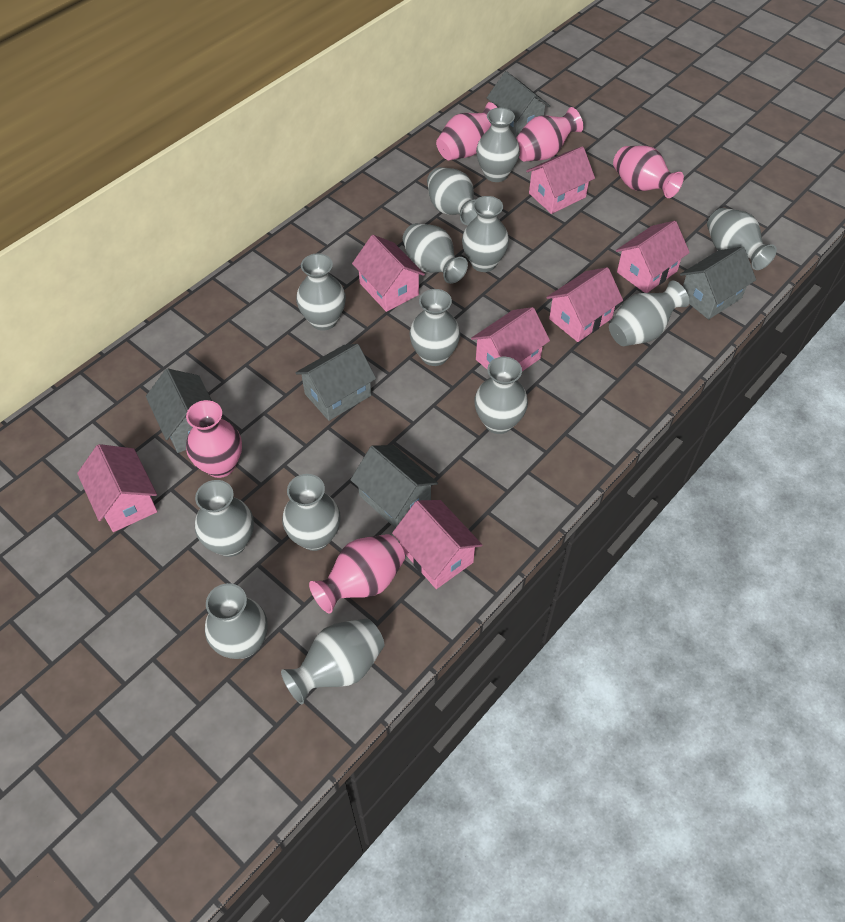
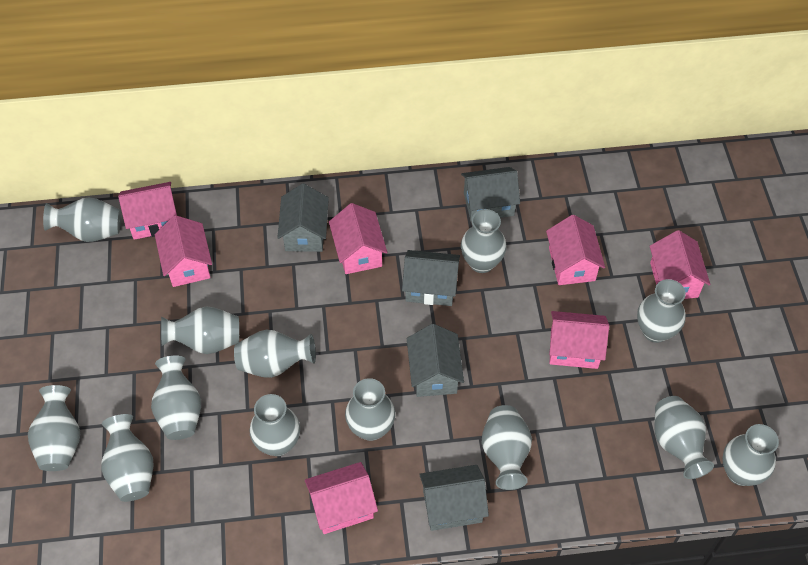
pink vase: 5 -> 0

